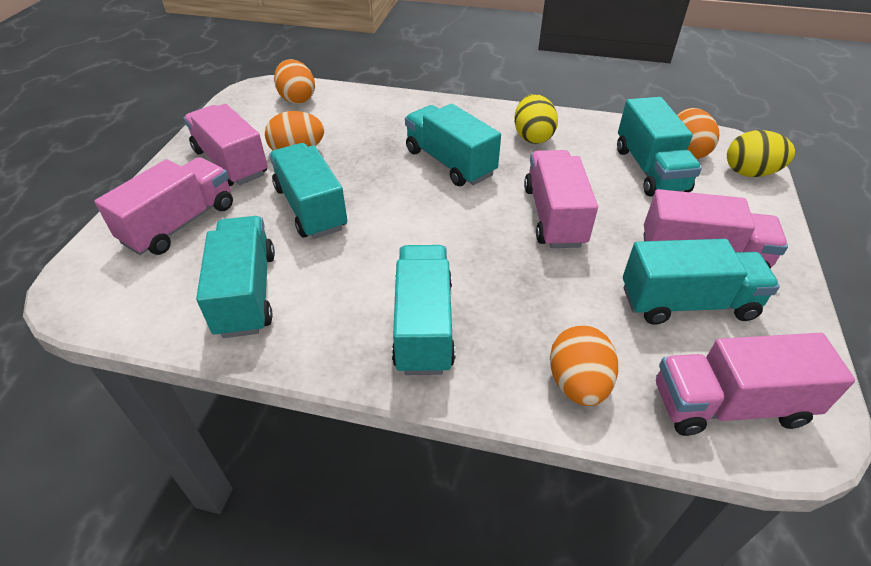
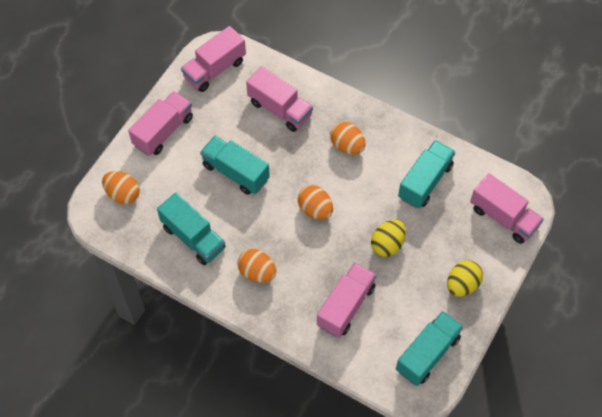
turquoise truck: 6 -> 4

